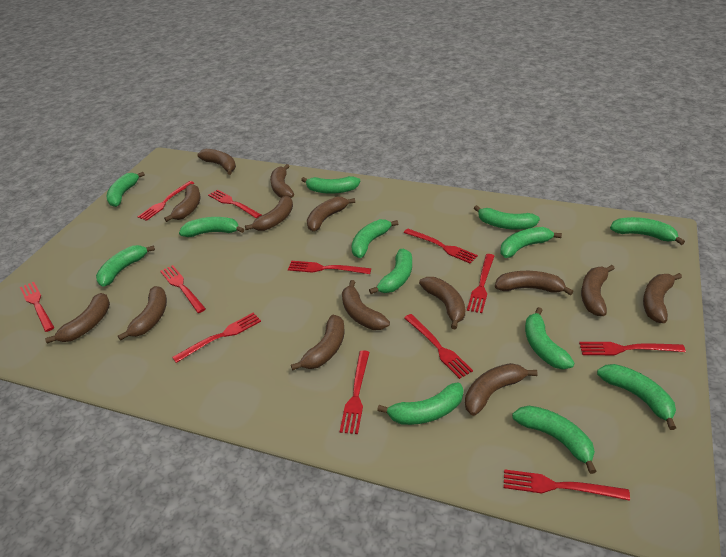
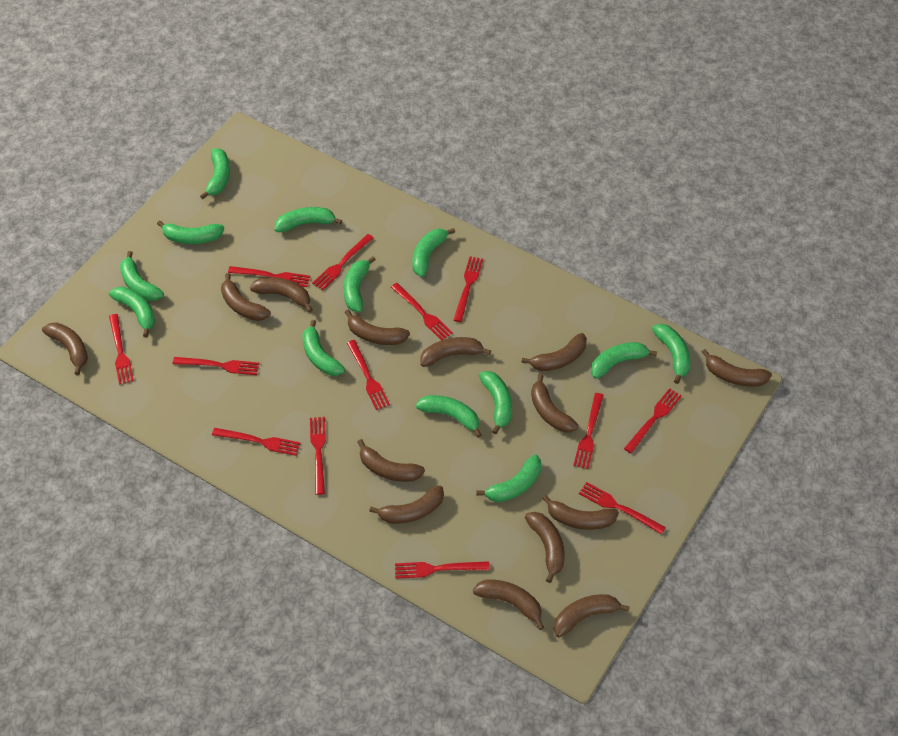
red fork: 12 -> 13

